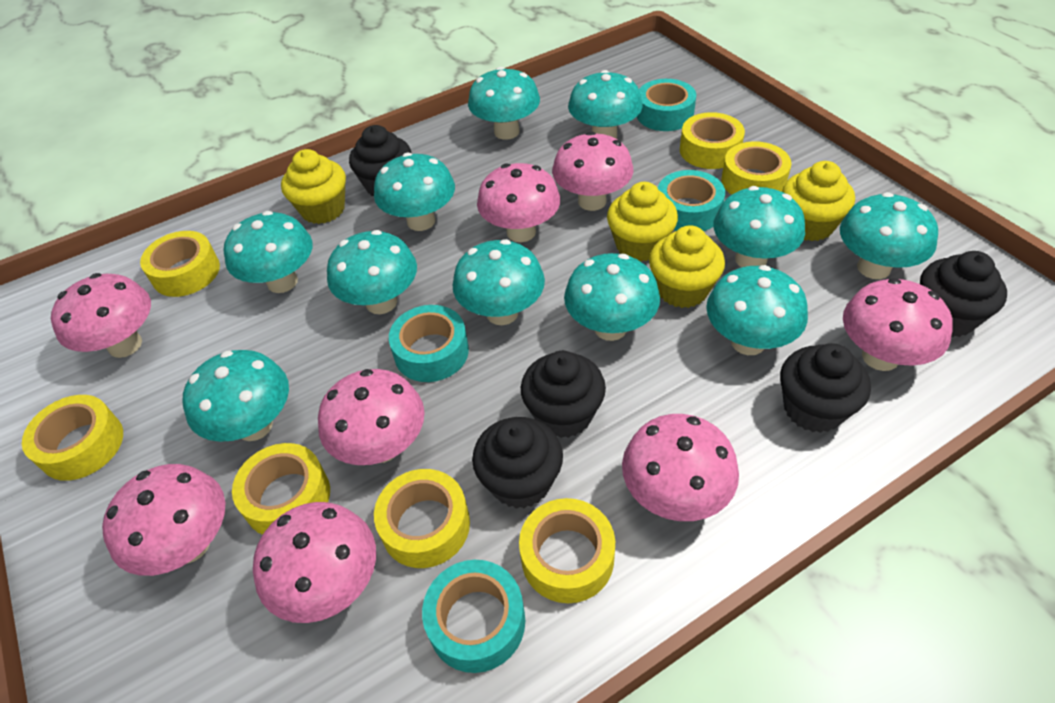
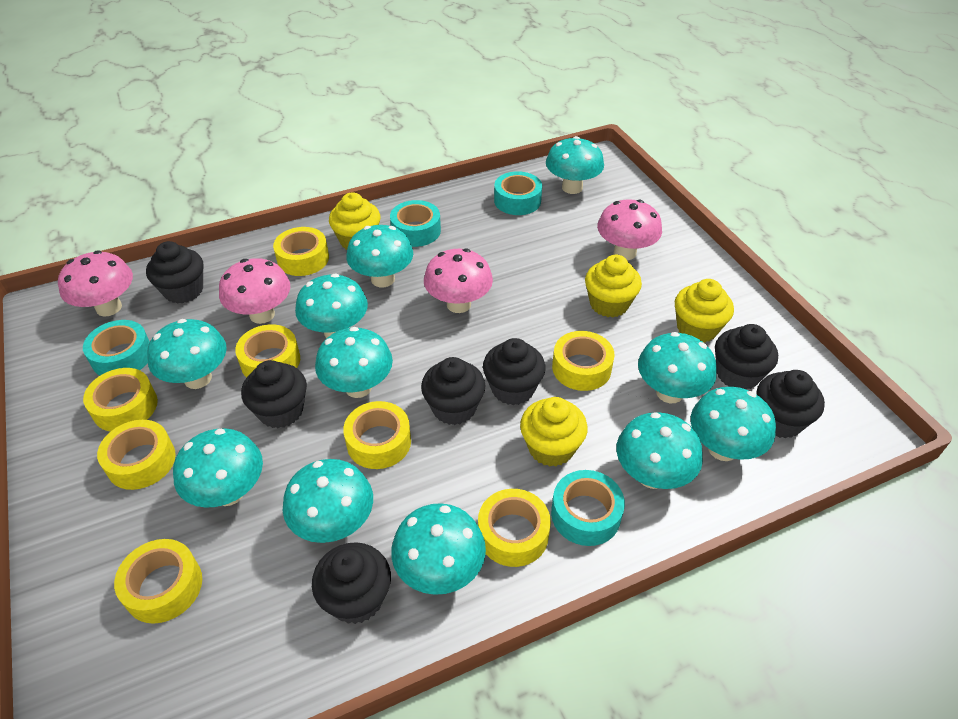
black cupcake: 5 -> 7
pink mushroom: 8 -> 4
yellow tape: 7 -> 8

